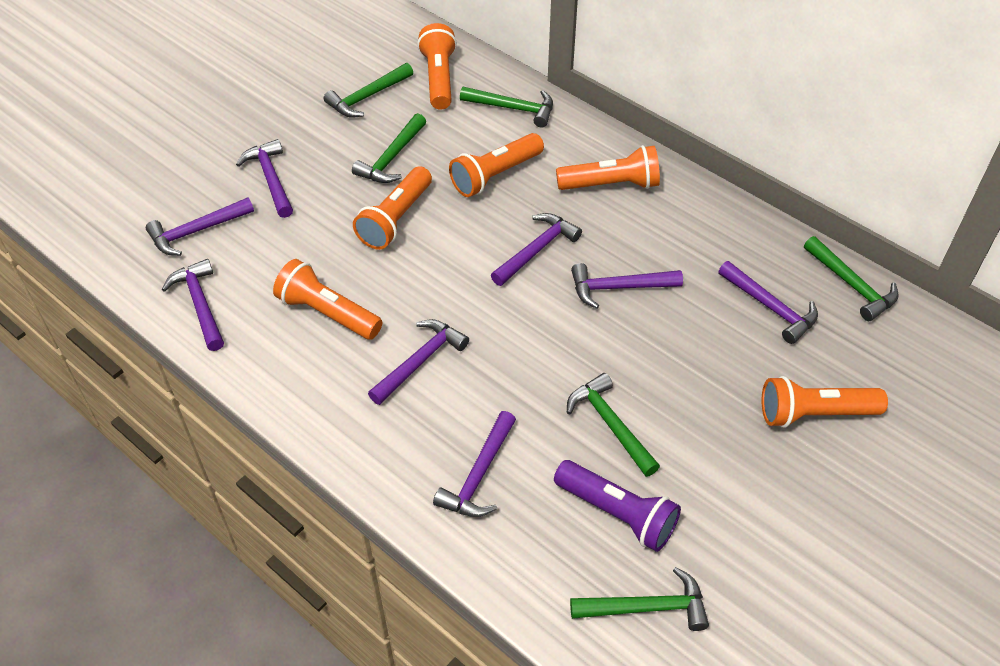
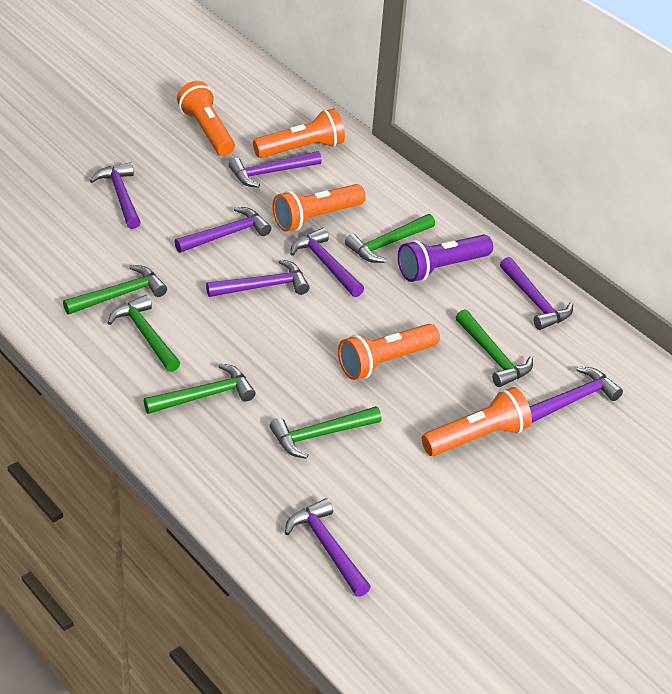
orange flashlight: 6 -> 5

